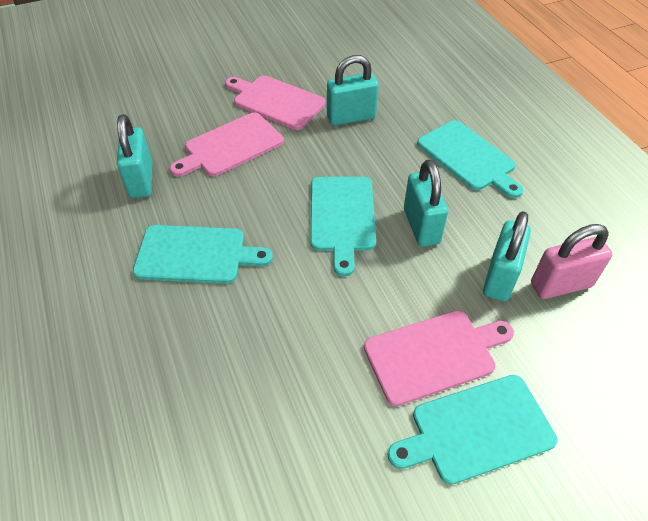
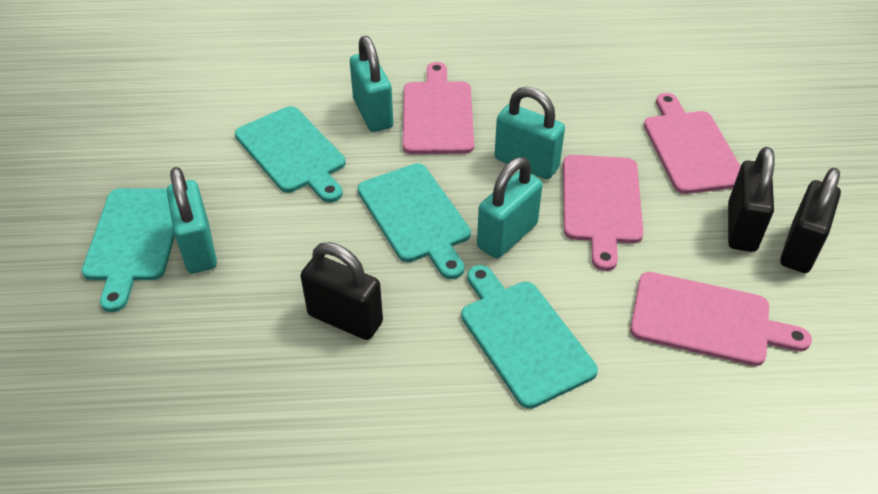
black padlock: 0 -> 3
pink cutting board: 3 -> 4
pink padlock: 1 -> 0

